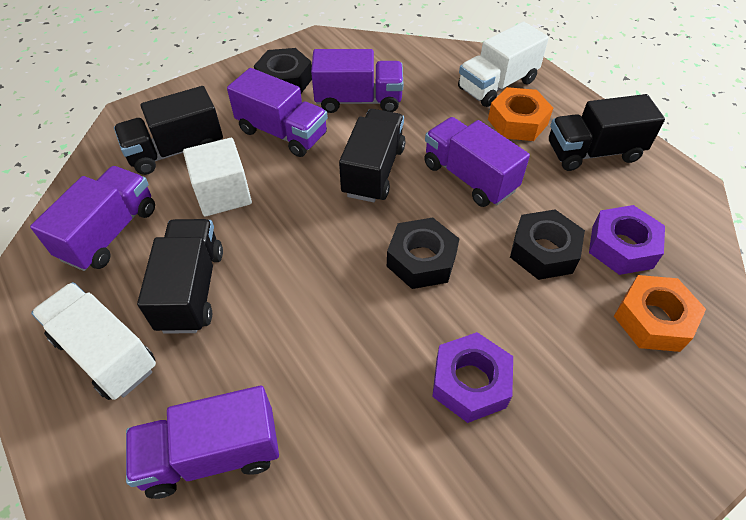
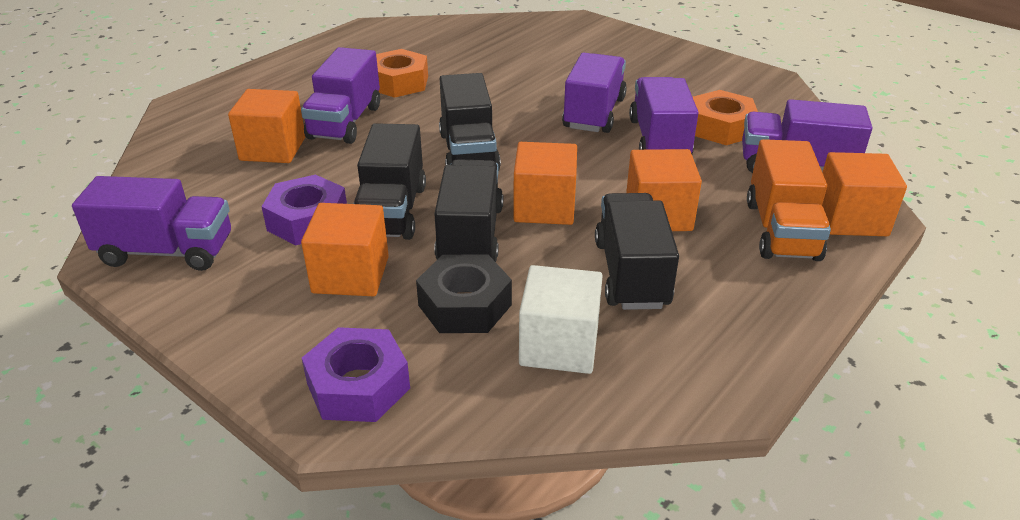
black nut: 3 -> 1
orange cube: 0 -> 5
orange truck: 0 -> 1
white truck: 2 -> 0

